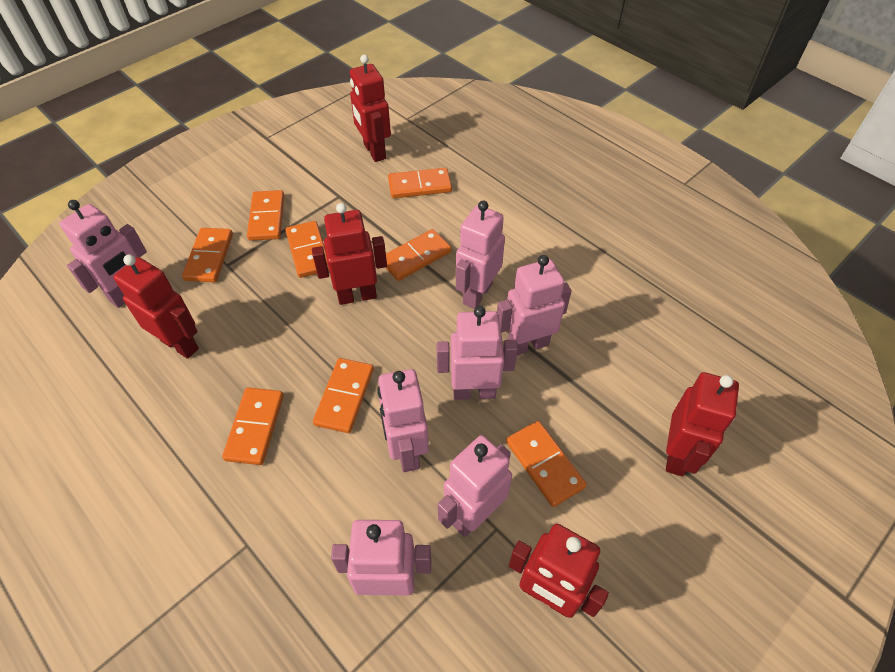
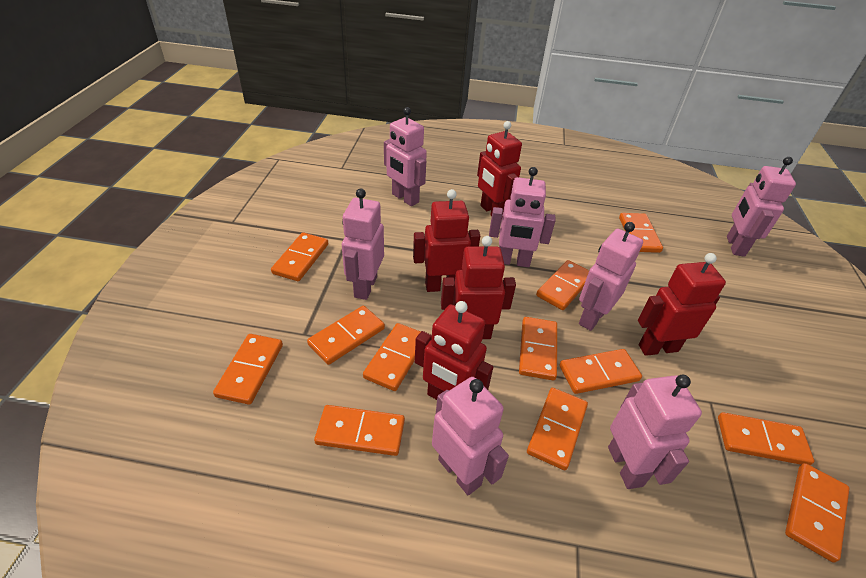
orange domino: 8 -> 12

